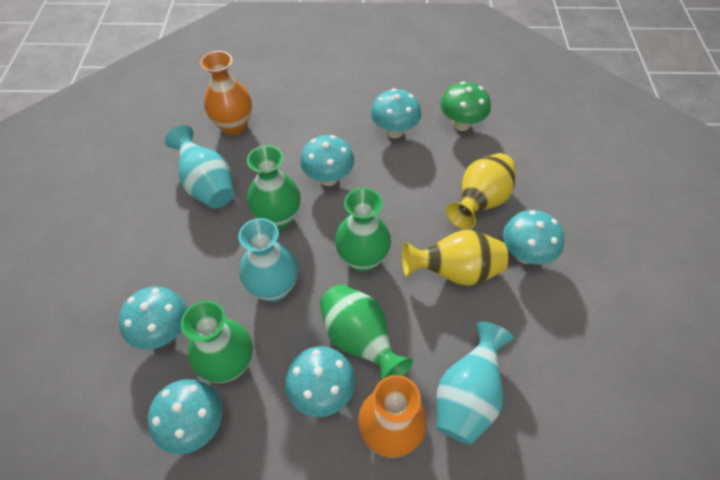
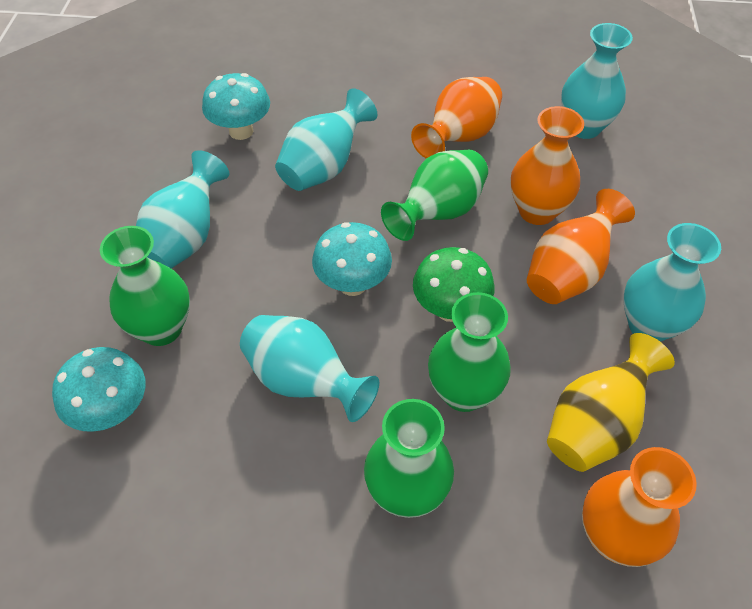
orange vase: 2 -> 4
turquoise mushroom: 6 -> 3
turquoise vase: 3 -> 5
yellow vase: 2 -> 1

